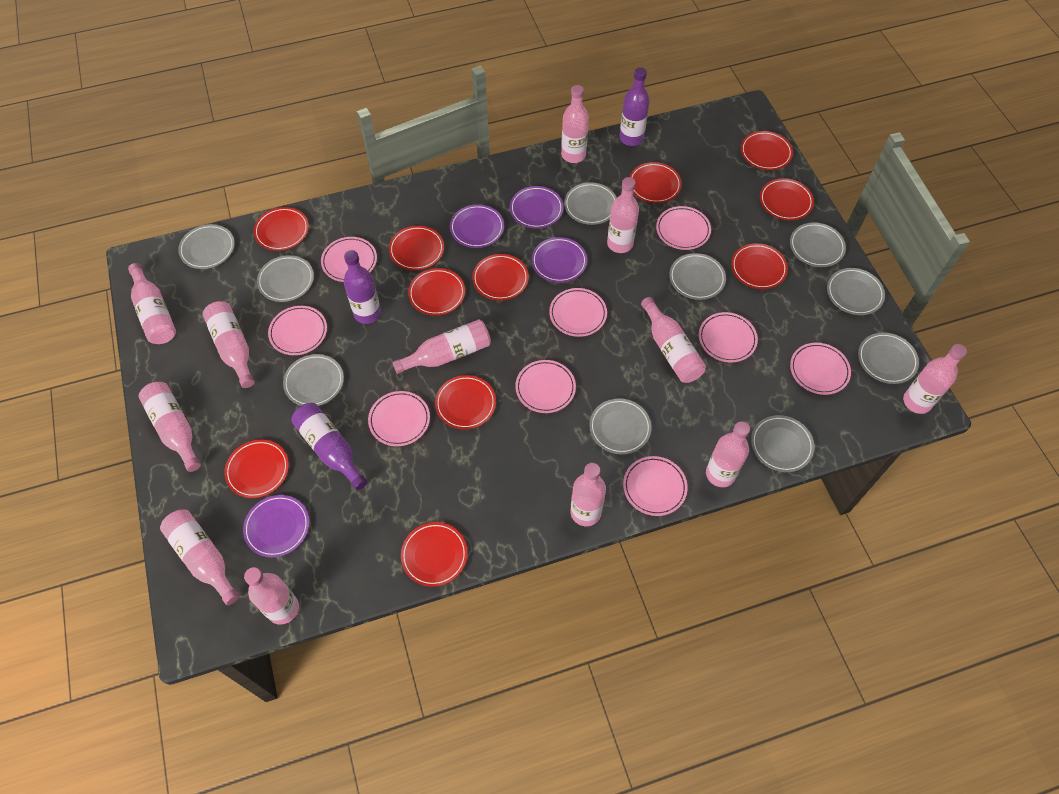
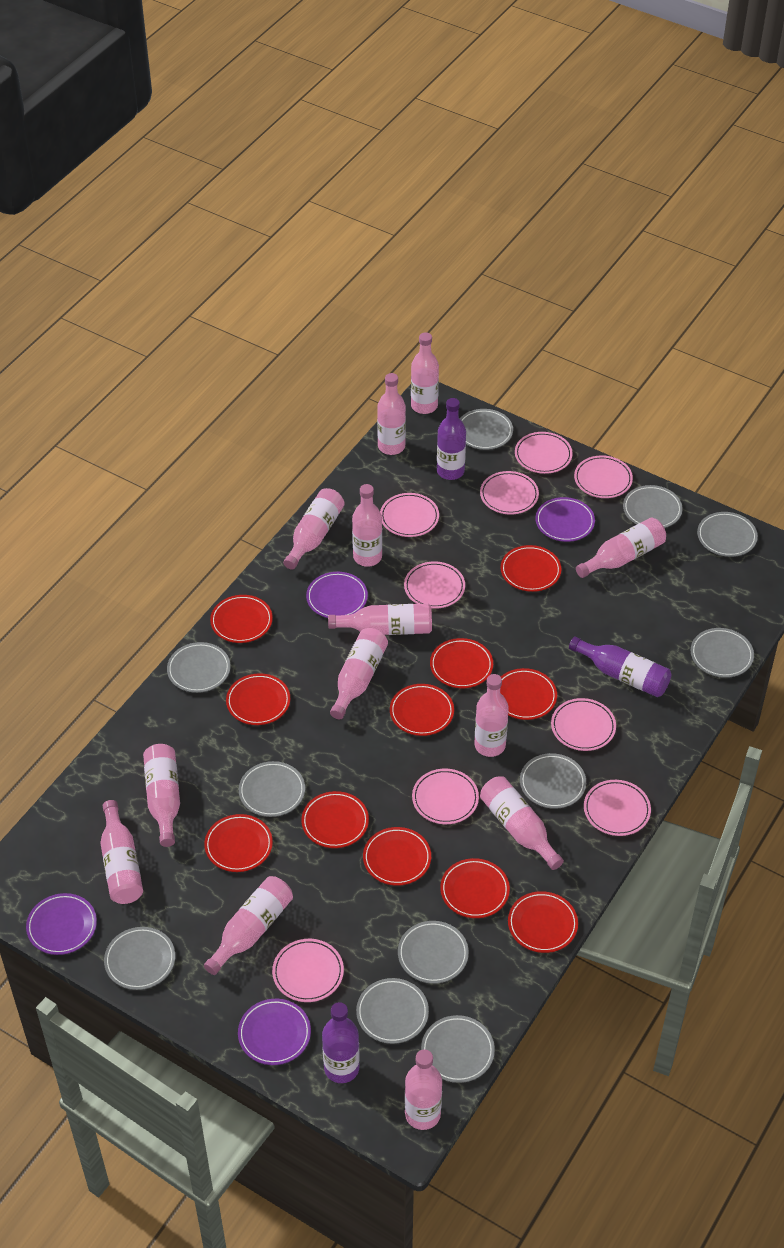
grey plate: 10 -> 11
pink bottle: 12 -> 13

